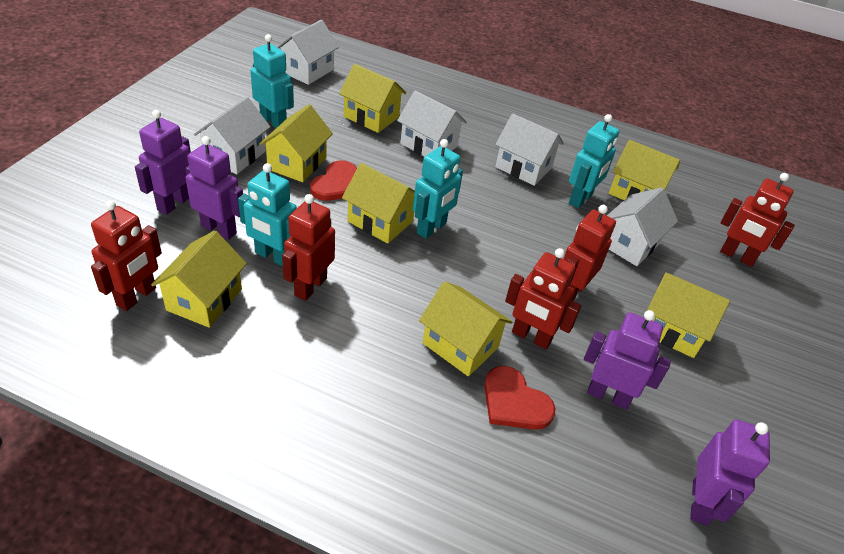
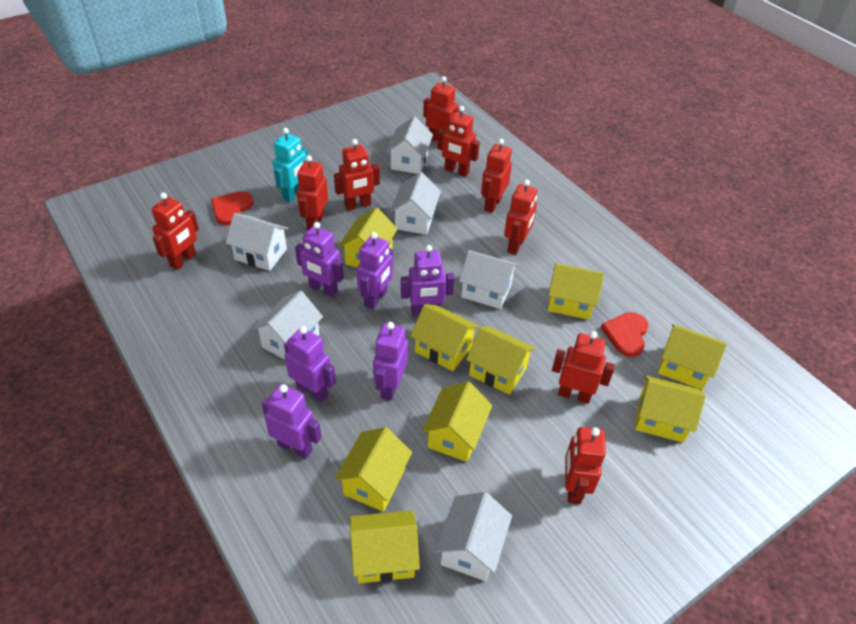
purple robot: 4 -> 6
red robot: 5 -> 9
turquoise robot: 4 -> 1
white house: 5 -> 6
yellow house: 7 -> 9

